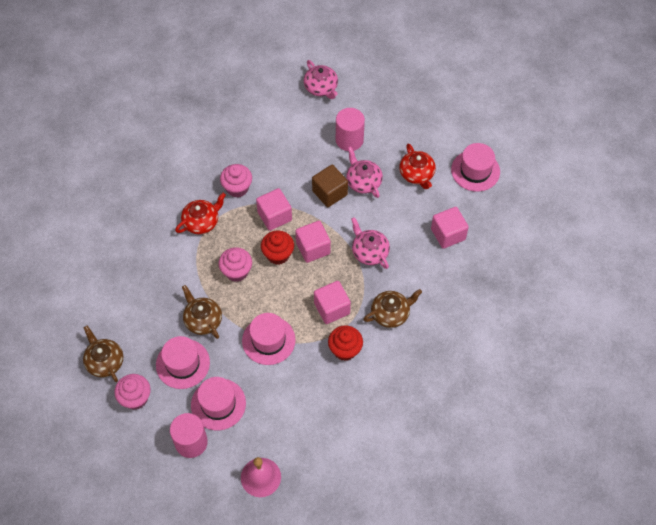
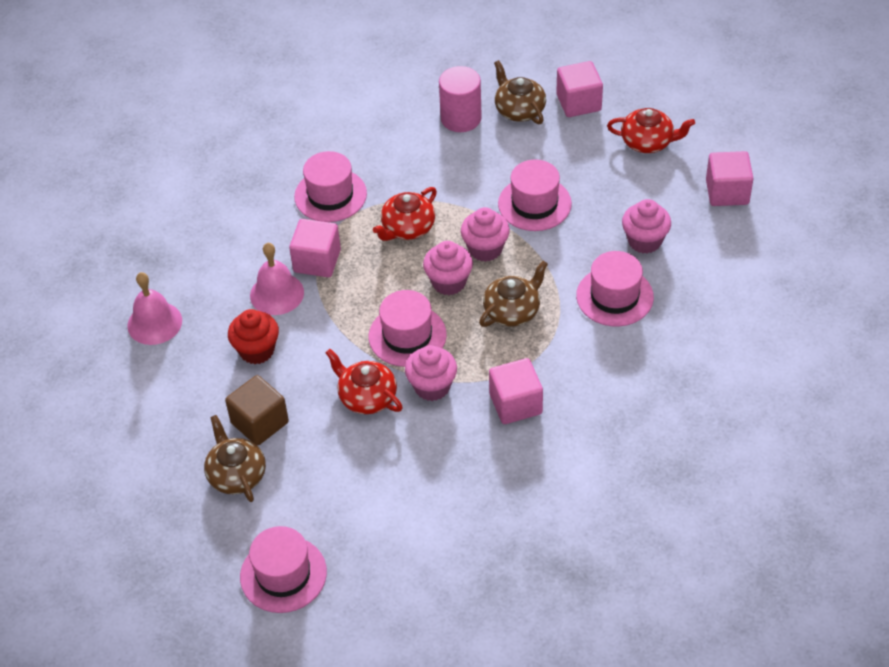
pink bell: 1 -> 2
pink cupcake: 3 -> 4
pink cylinder: 2 -> 1
pink hat: 4 -> 5
pink teapot: 3 -> 0
red cupcake: 2 -> 1
red teapot: 2 -> 3

